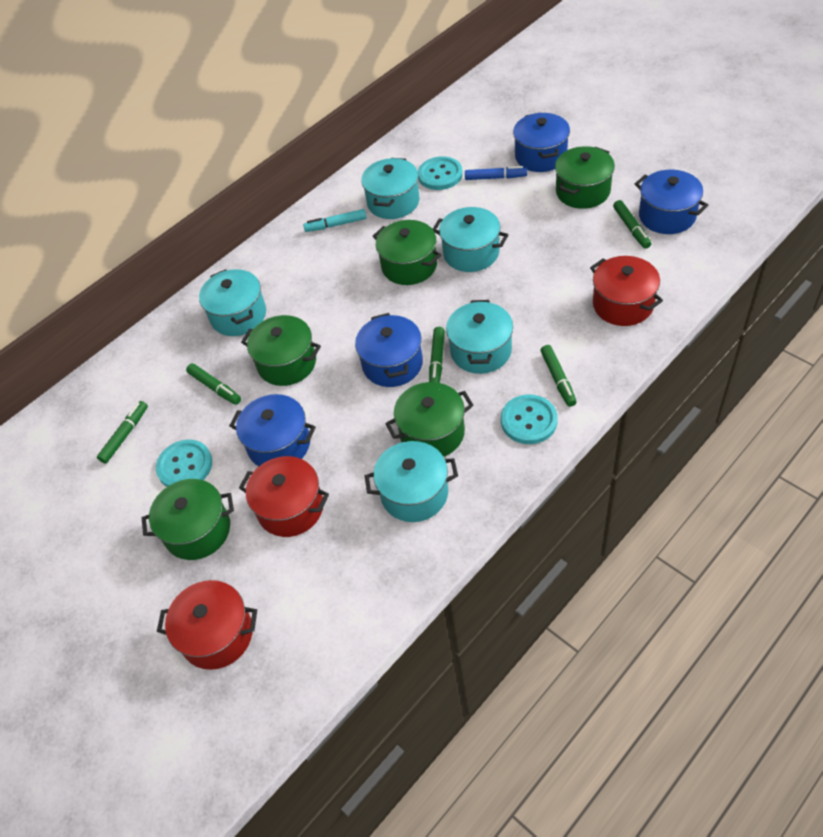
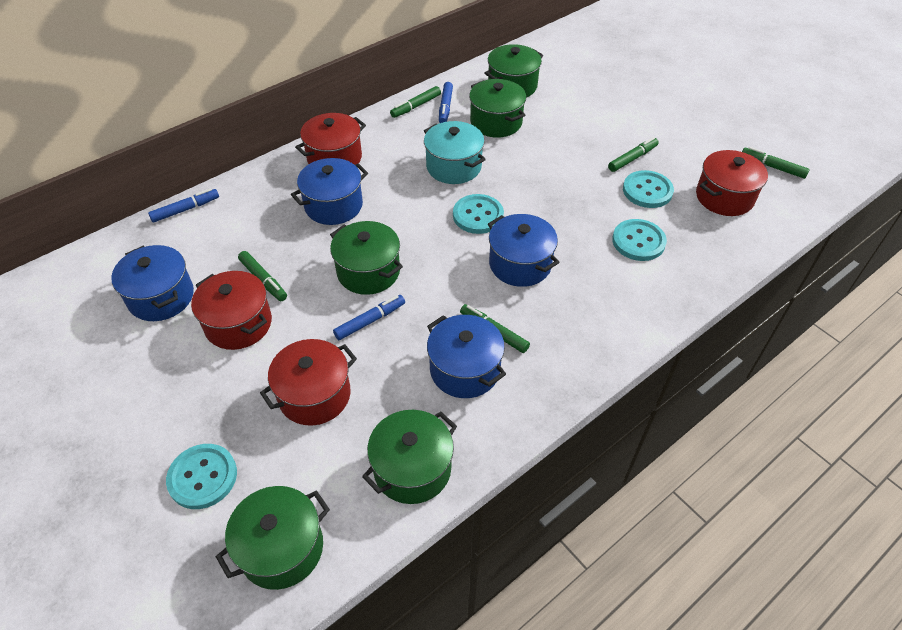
blue marker: 1 -> 3
red pot: 3 -> 4
turquoise button: 3 -> 4
turquoise marker: 1 -> 0
turquoise pot: 5 -> 1

